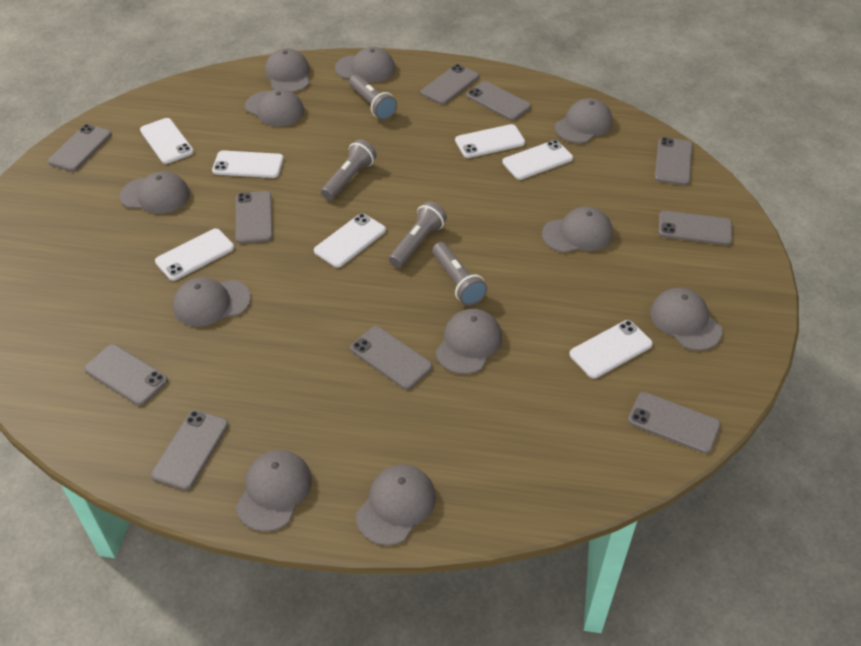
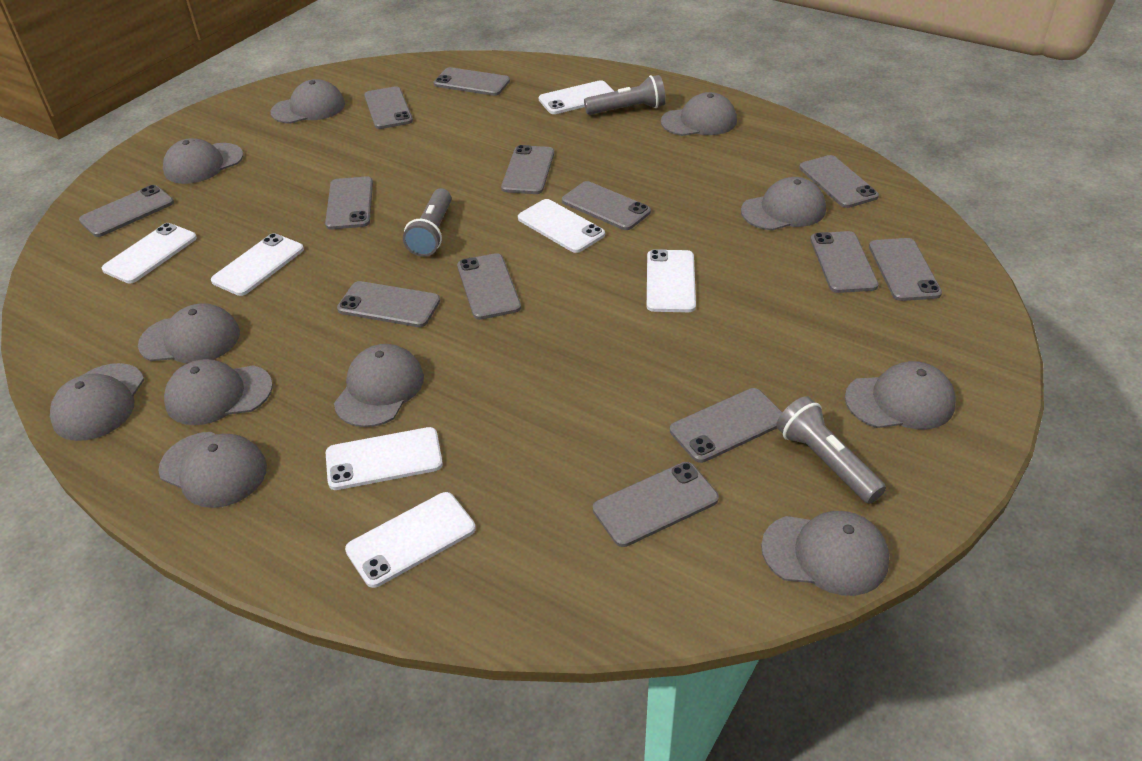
grey flashlight: 4 -> 3
grey phone: 10 -> 13

